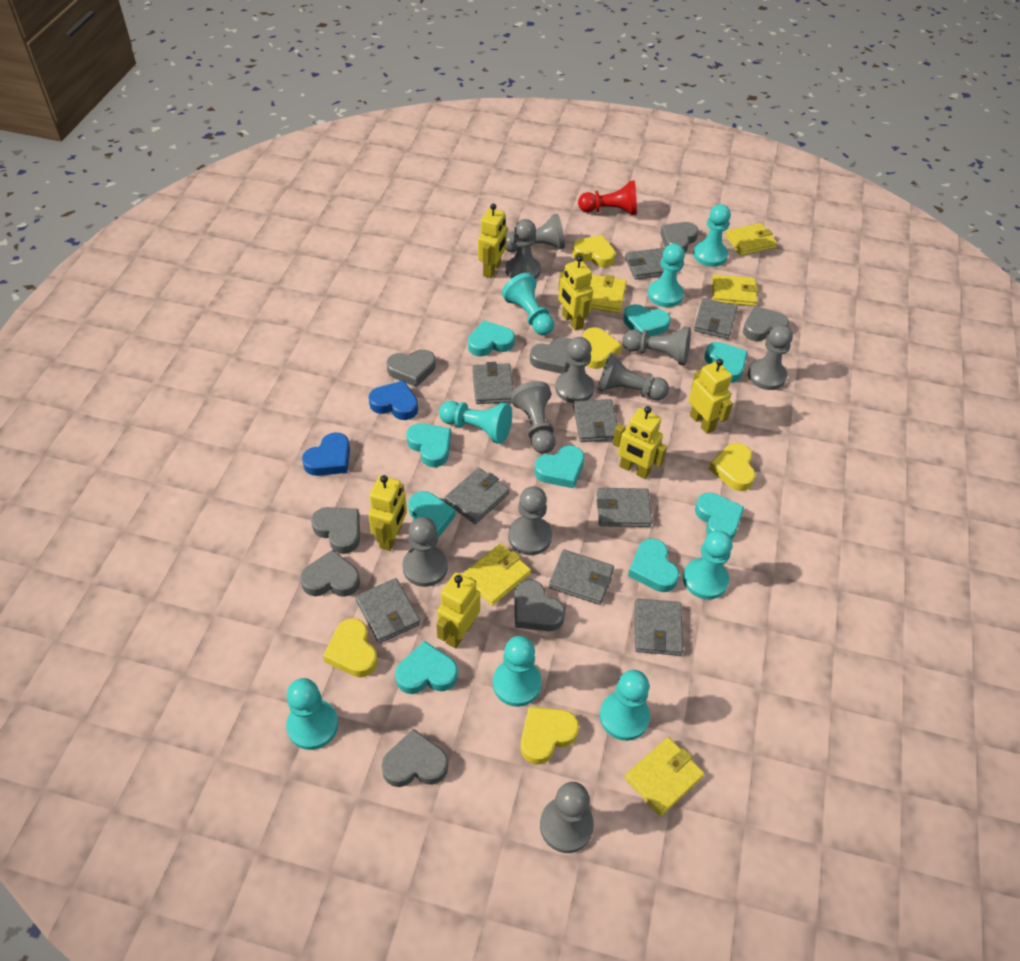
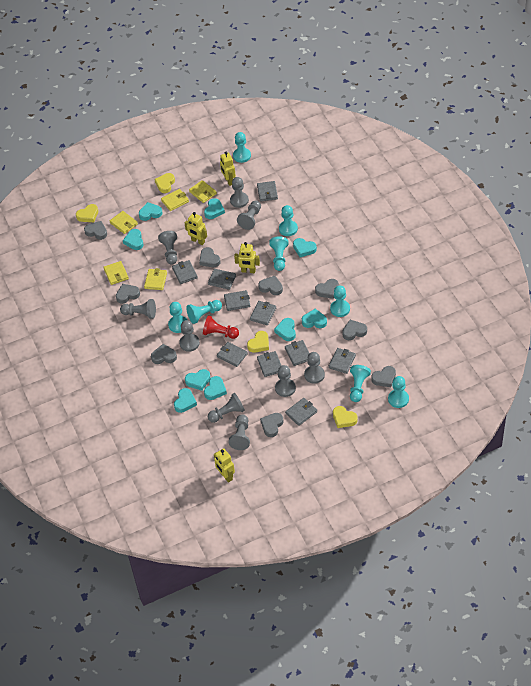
blue heart: 2 -> 0
grey heart: 8 -> 9
grey pawn: 10 -> 9
grey wallet: 9 -> 10
yellow heart: 5 -> 4
yellow robot: 6 -> 4

